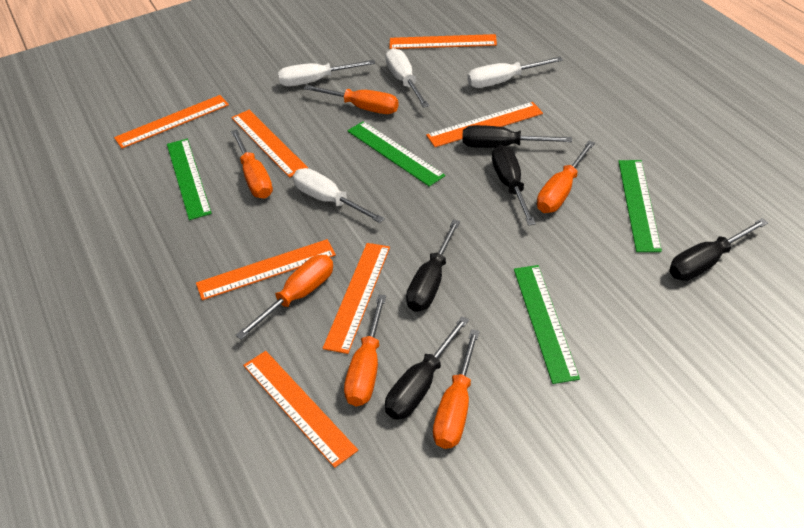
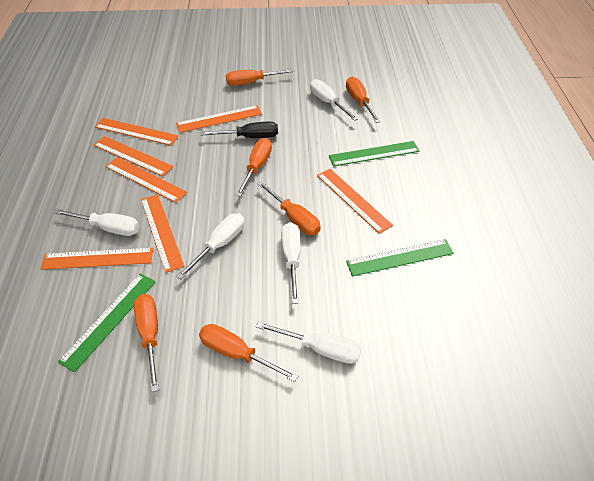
black screwdriver: 5 -> 1
green ruler: 4 -> 3
white screwdriver: 4 -> 5

